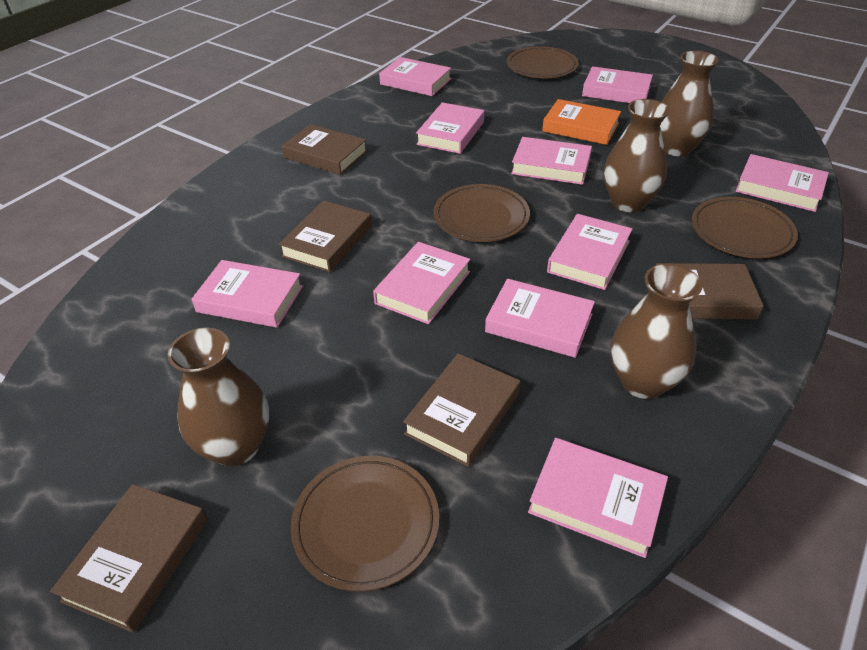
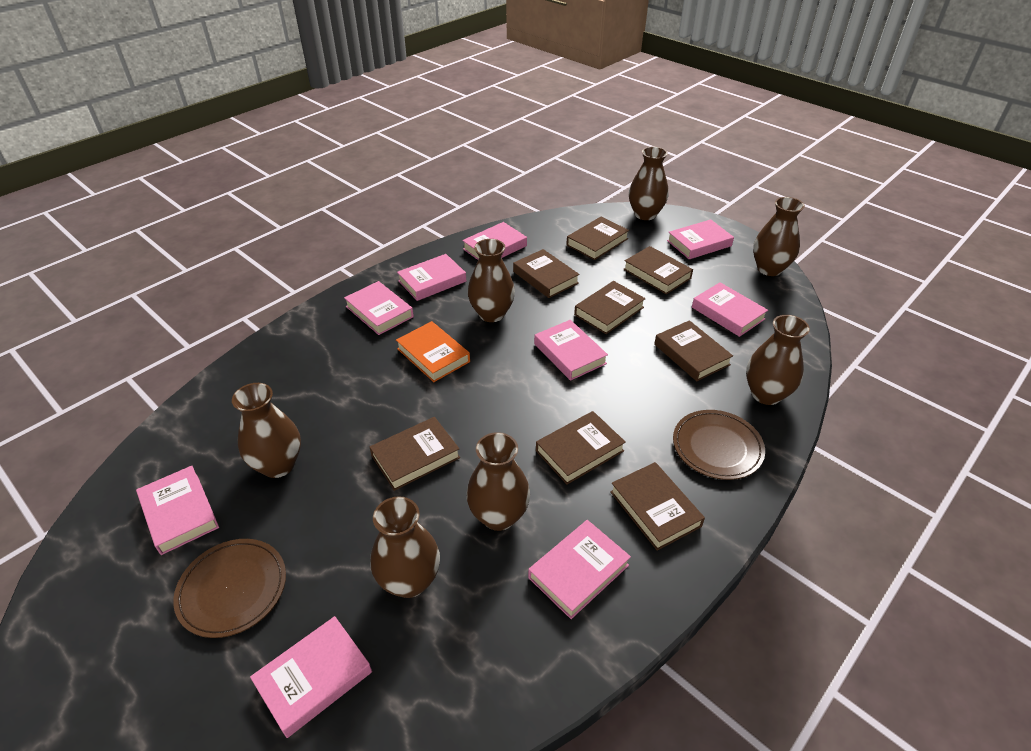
brown book: 5 -> 8
brown plate: 4 -> 2
brown vase: 4 -> 7
pink book: 10 -> 9

